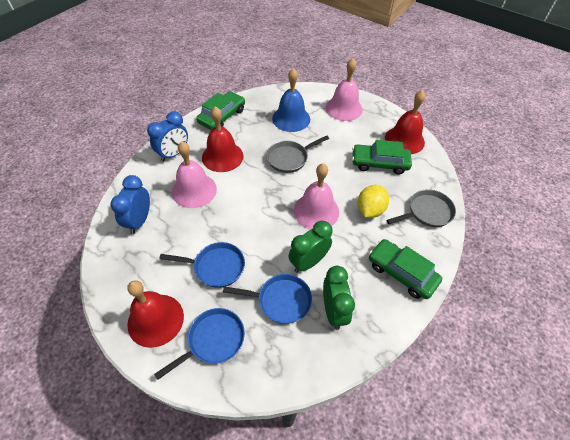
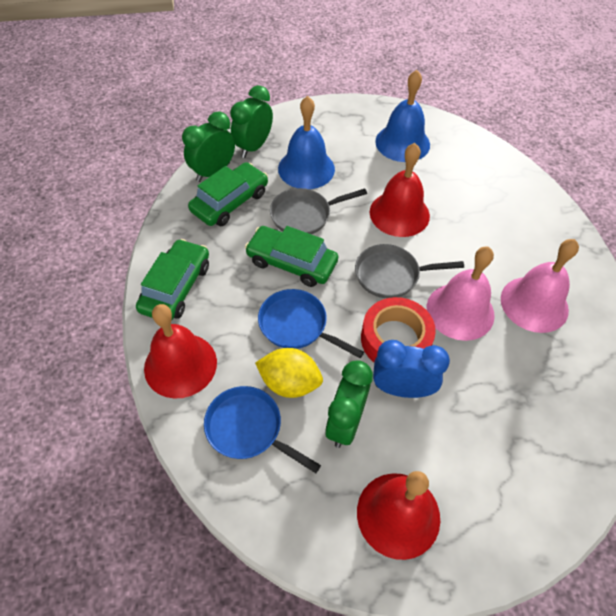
blue bell: 1 -> 2
blue clock: 2 -> 1
blue pan: 3 -> 2
green clock: 2 -> 3
pink bell: 3 -> 2
red tape: 0 -> 1

